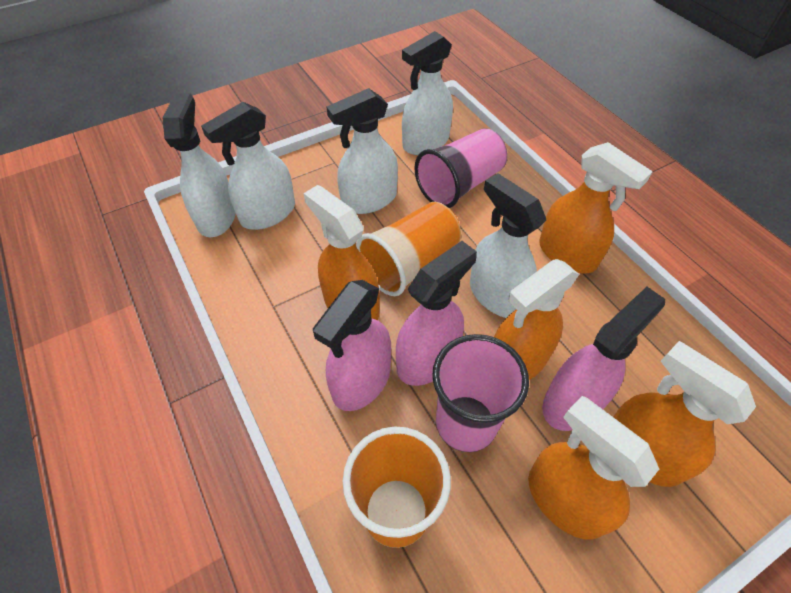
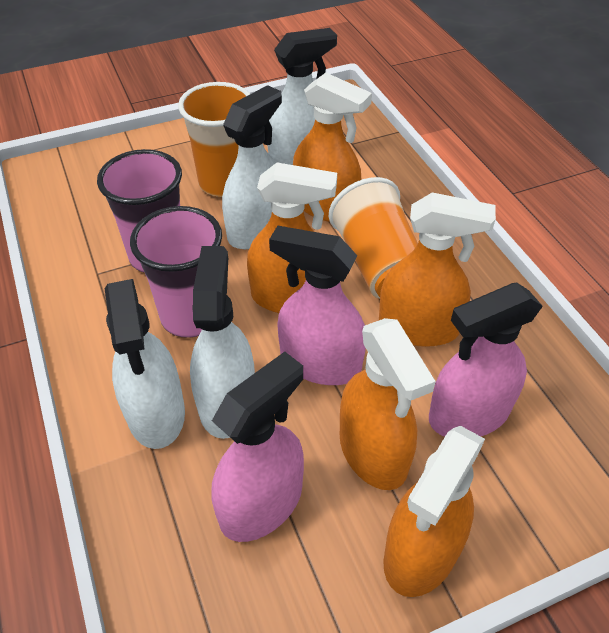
white spray bottle: 5 -> 4

